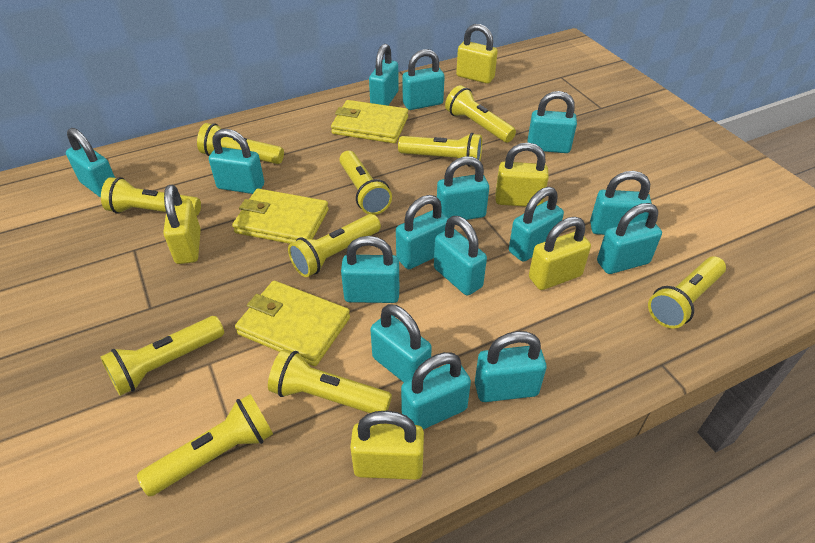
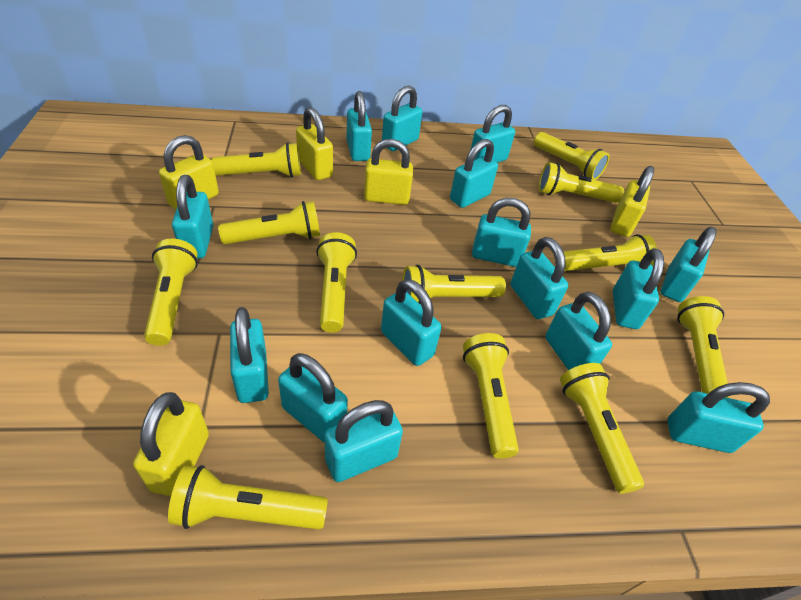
yellow flashlight: 10 -> 12
yellow wallet: 3 -> 0

